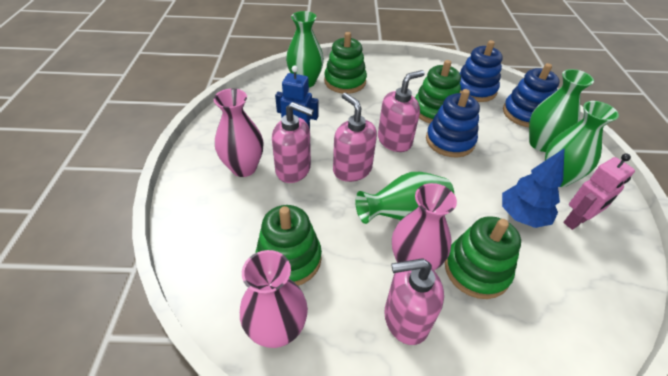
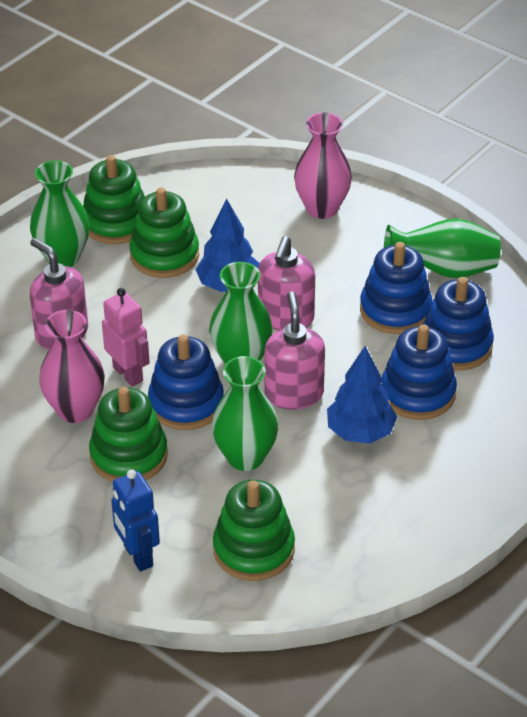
blue stacking toy: 3 -> 4
blue tree: 1 -> 2
pink soap dispenser: 4 -> 3
pink vase: 3 -> 2

